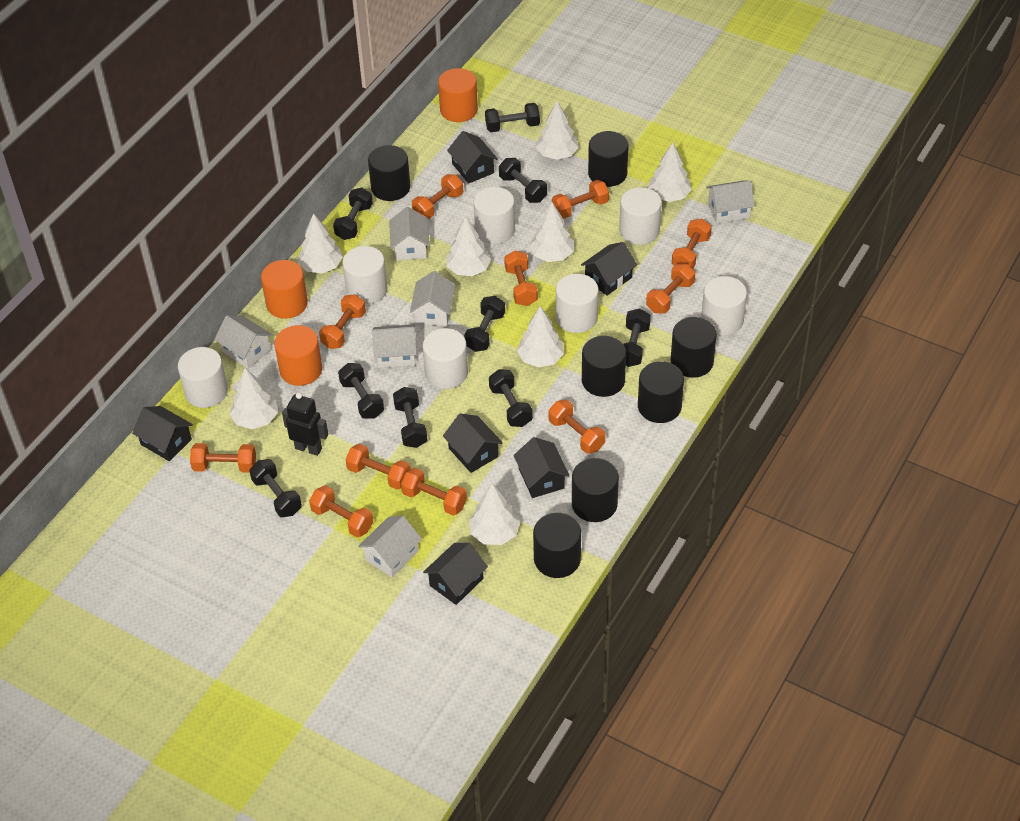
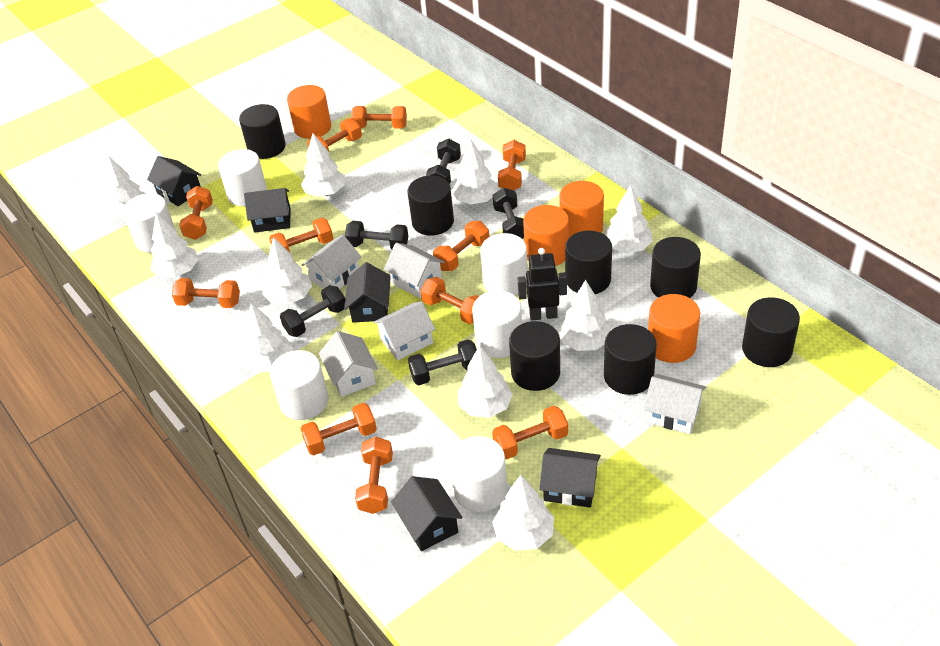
black dumbbell: 9 -> 5
black house: 6 -> 5
orange cylinder: 3 -> 4
white cylinder: 7 -> 6
white house: 6 -> 5
white tree: 8 -> 10

